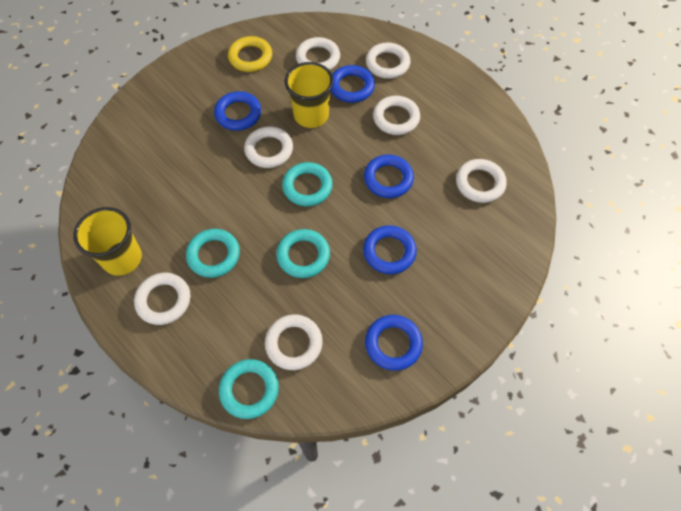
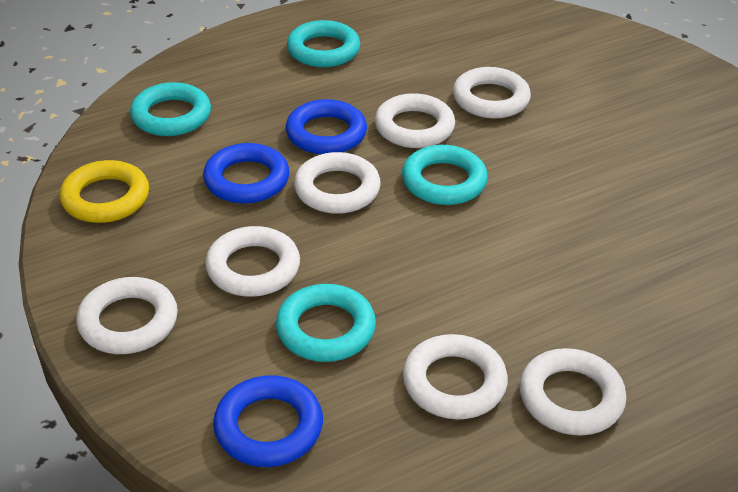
blue ring: 5 -> 3
yellow cup: 2 -> 0

